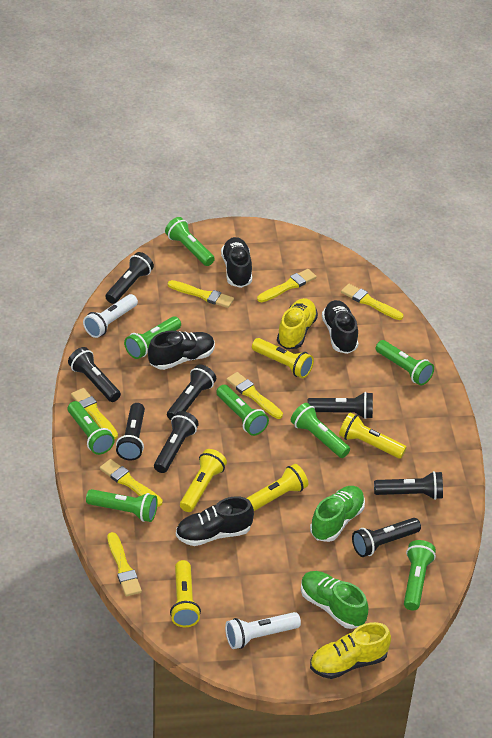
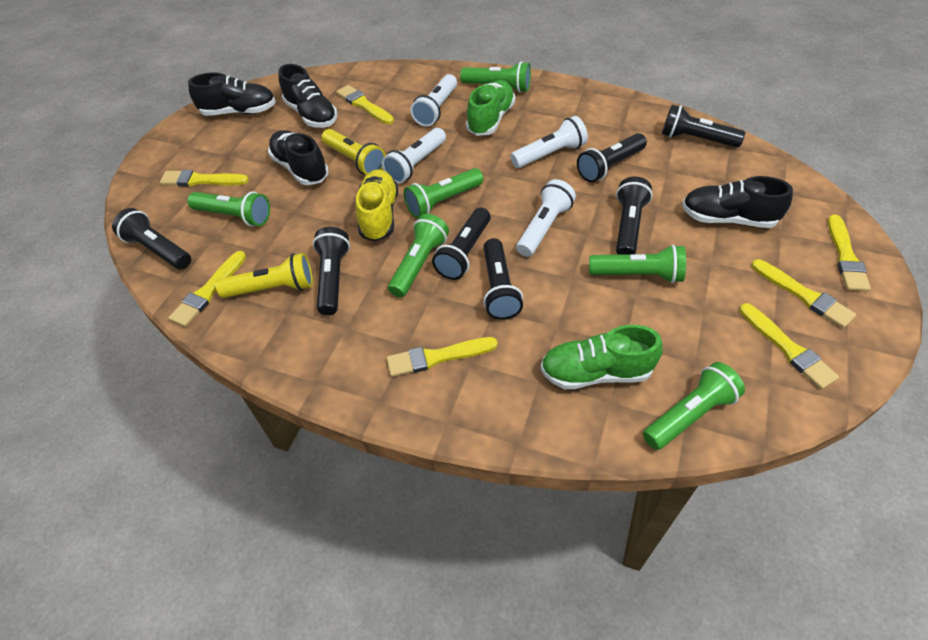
black flashlight: 8 -> 7
green flashlight: 8 -> 6
white flashlight: 2 -> 4
yellow flashlight: 5 -> 2
yellow shoe: 2 -> 1

